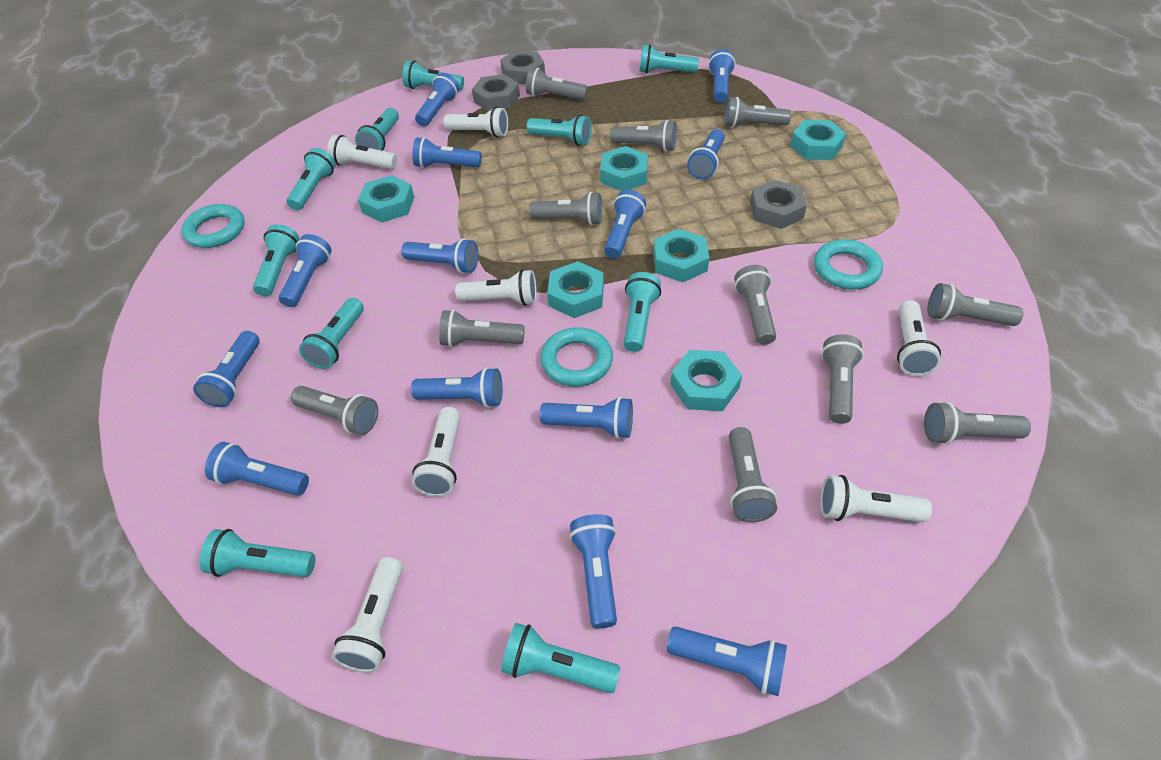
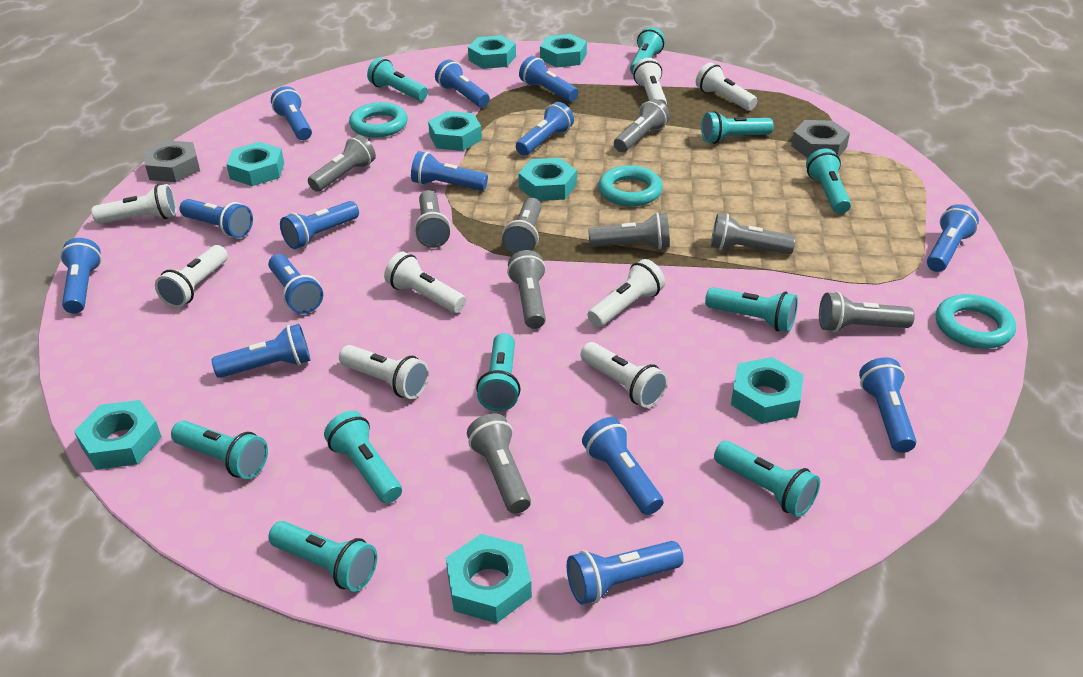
blue flashlight: 13 -> 14
grey flashlight: 11 -> 9
grey nut: 3 -> 2
turquoise nut: 6 -> 8
white flashlight: 7 -> 8

